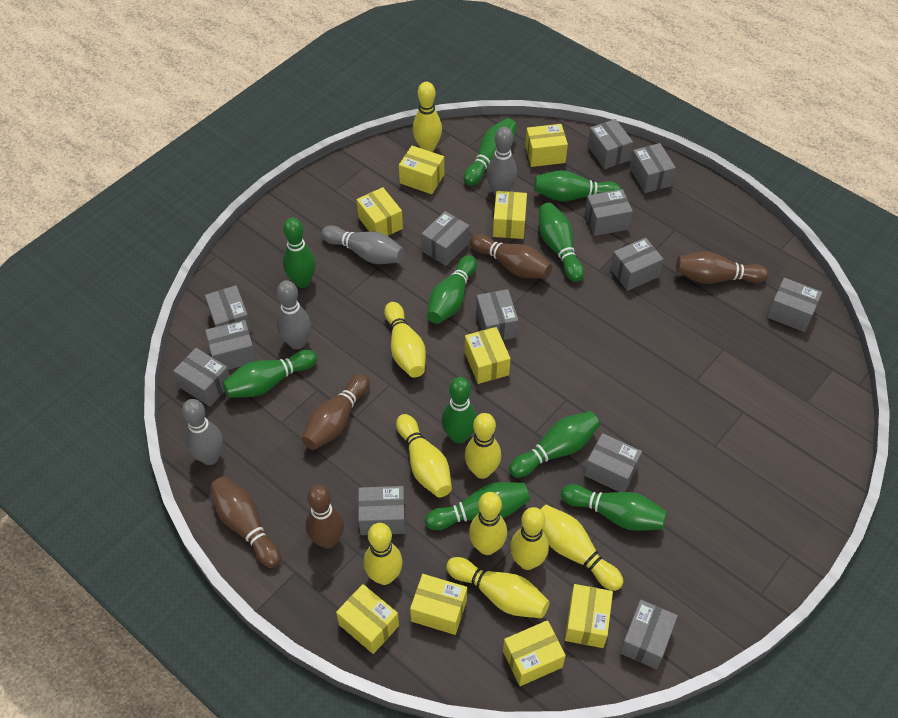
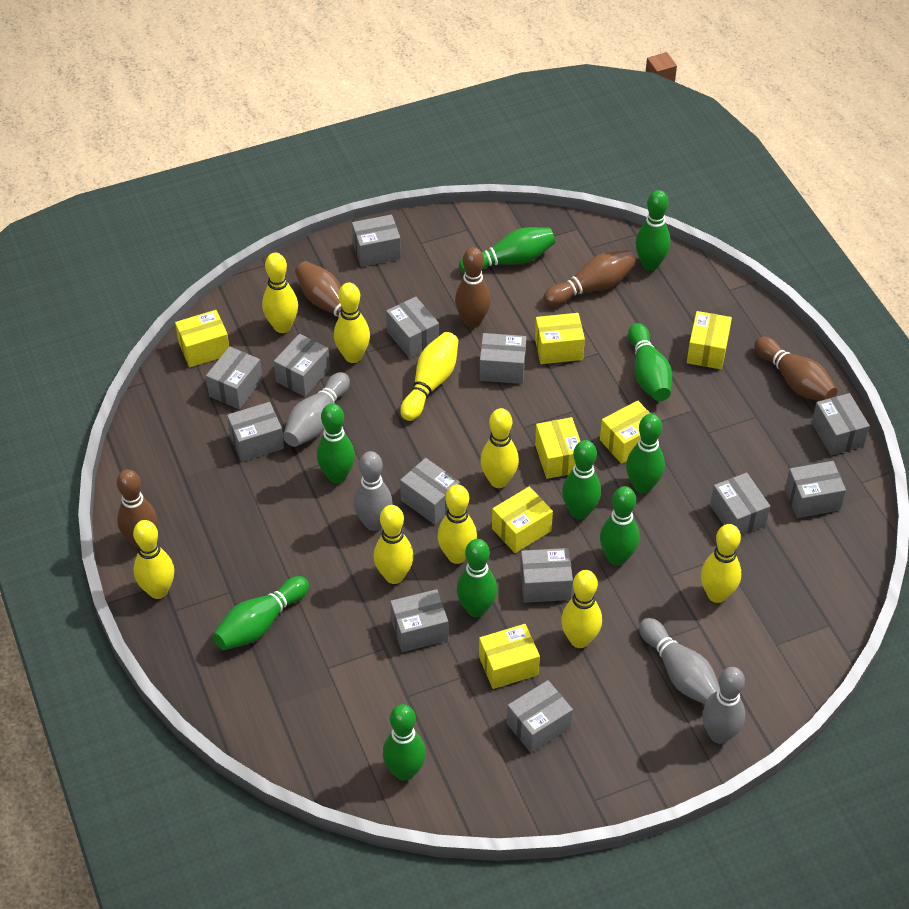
yellow box: 9 -> 7

